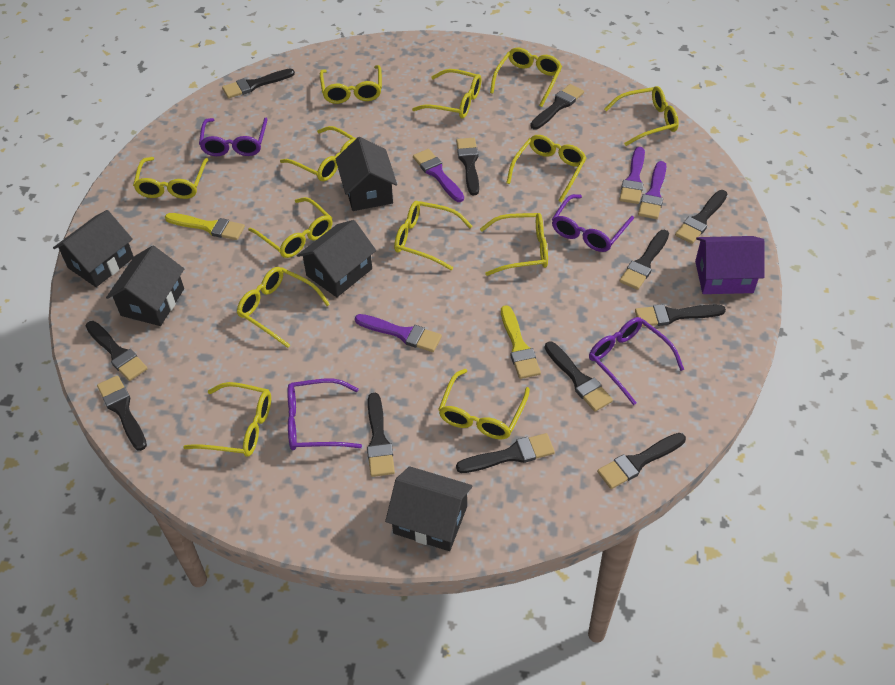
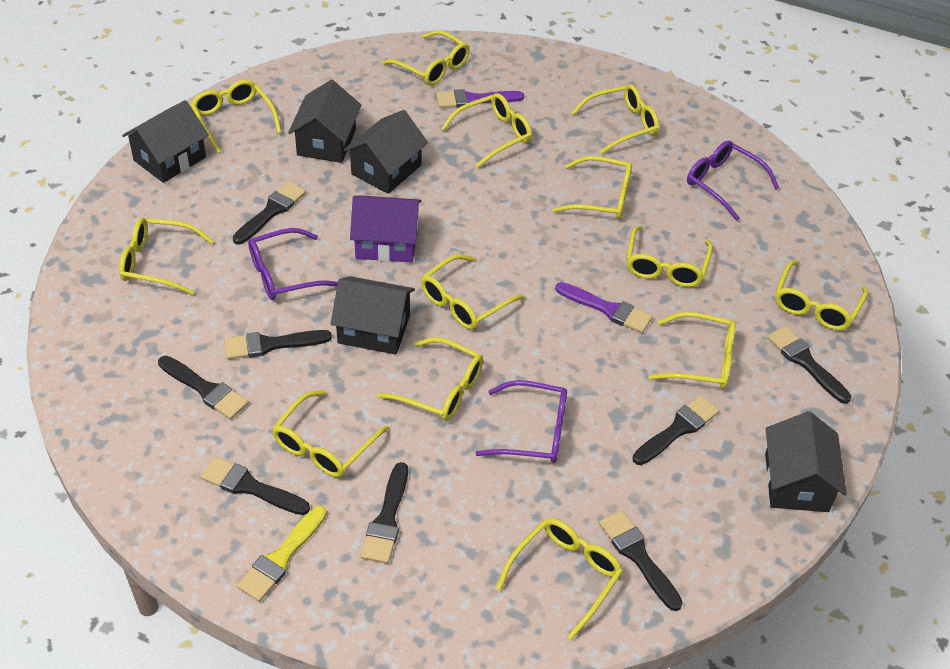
black brush: 12 -> 8
purple brush: 4 -> 2
purple glasses: 4 -> 3
yellow brush: 2 -> 1

